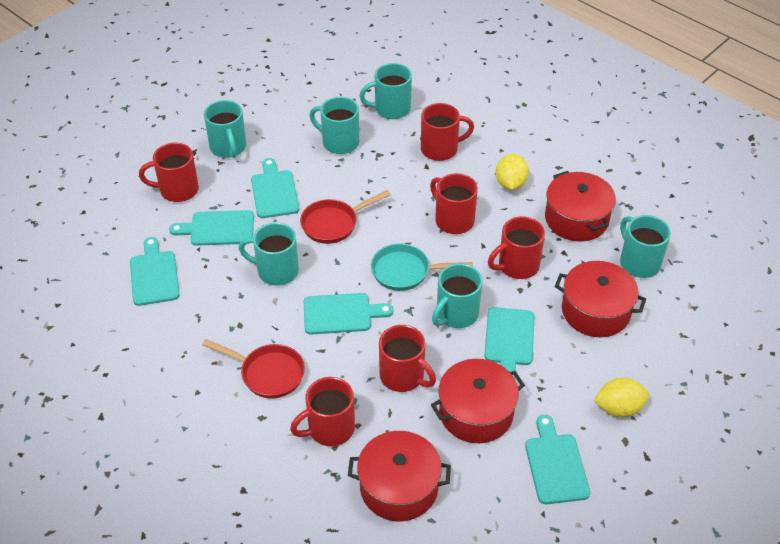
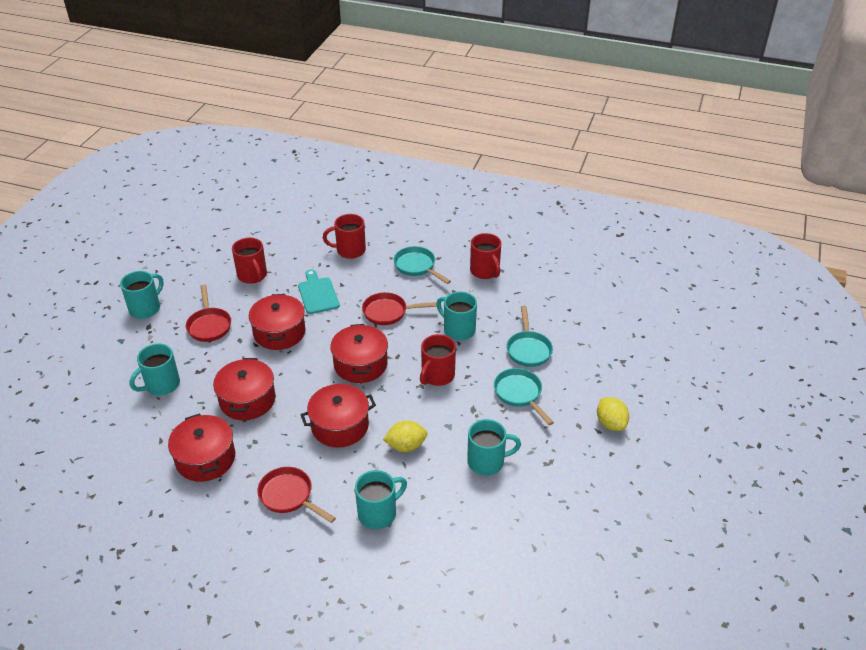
red mug: 6 -> 4
red pan: 2 -> 3
red pot: 4 -> 5
turquoise cutting board: 6 -> 1
turquoise mug: 6 -> 5
turquoise pan: 1 -> 3

